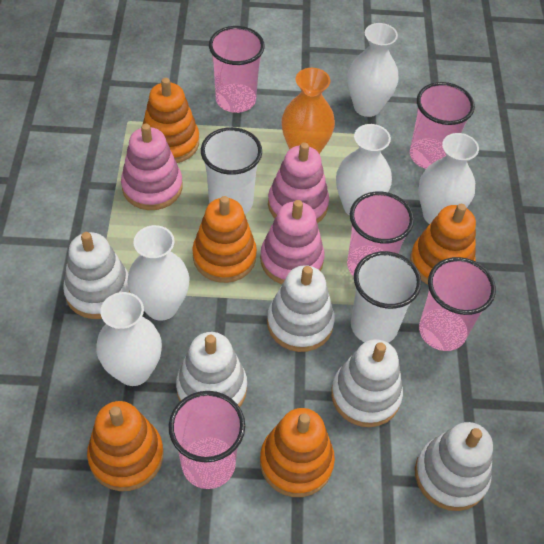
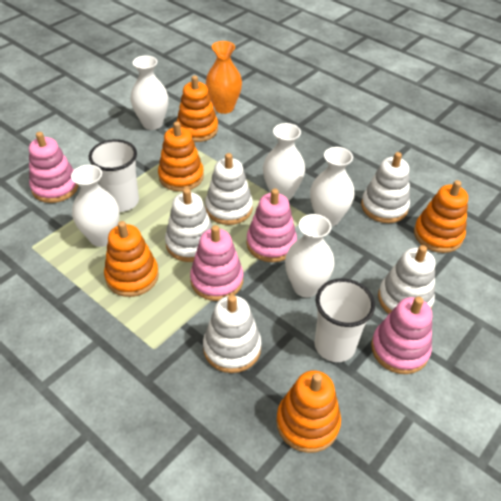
pink cup: 5 -> 0
pink stacking toy: 3 -> 4

